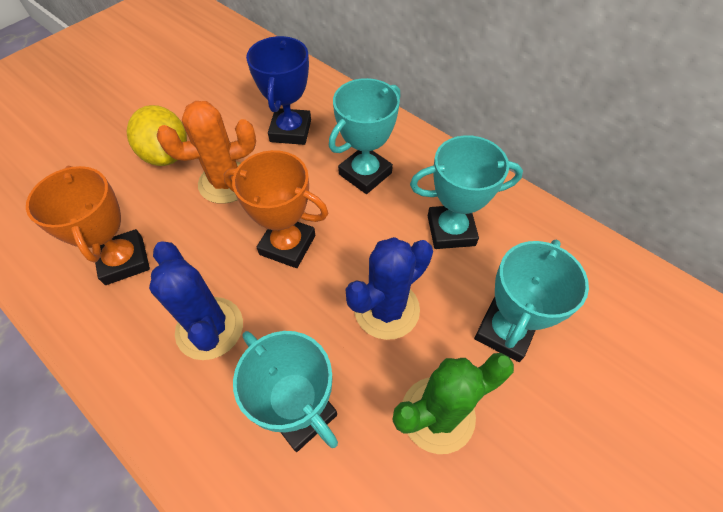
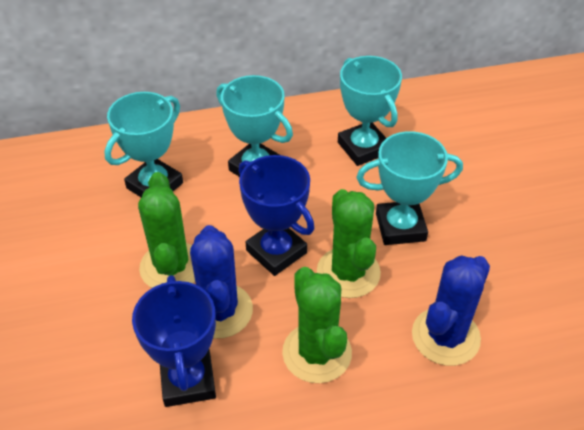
blue trophy: 1 -> 2
green cactus: 1 -> 3
orange cactus: 1 -> 0
orange trophy: 2 -> 0
yellow lemon: 1 -> 0

